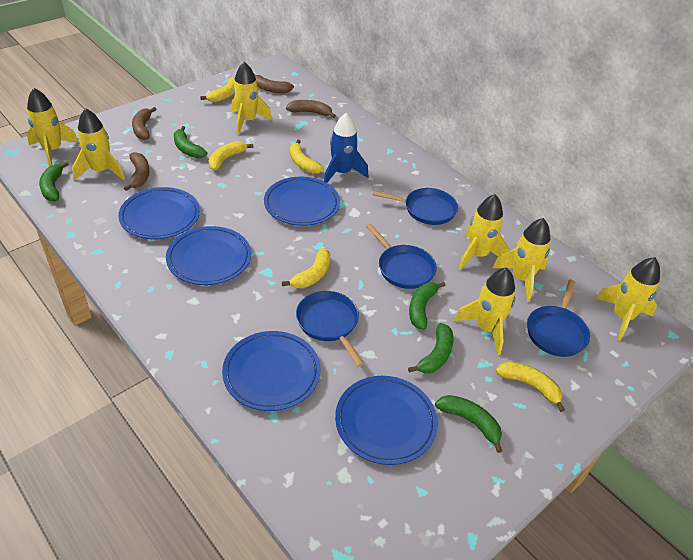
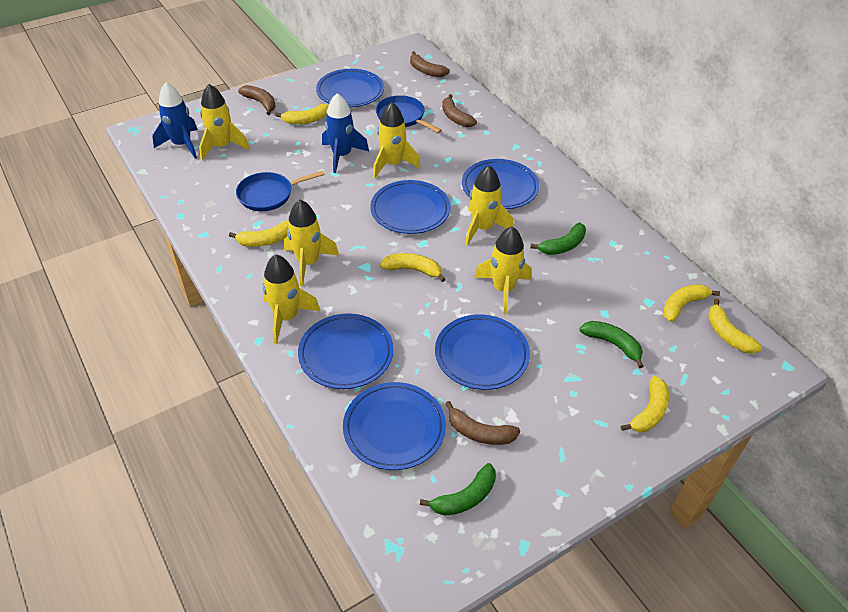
blue pan: 4 -> 2
blue plate: 5 -> 6
blue rocket: 1 -> 2
green banana: 5 -> 3
yellow banana: 5 -> 6
yellow rocket: 7 -> 6

